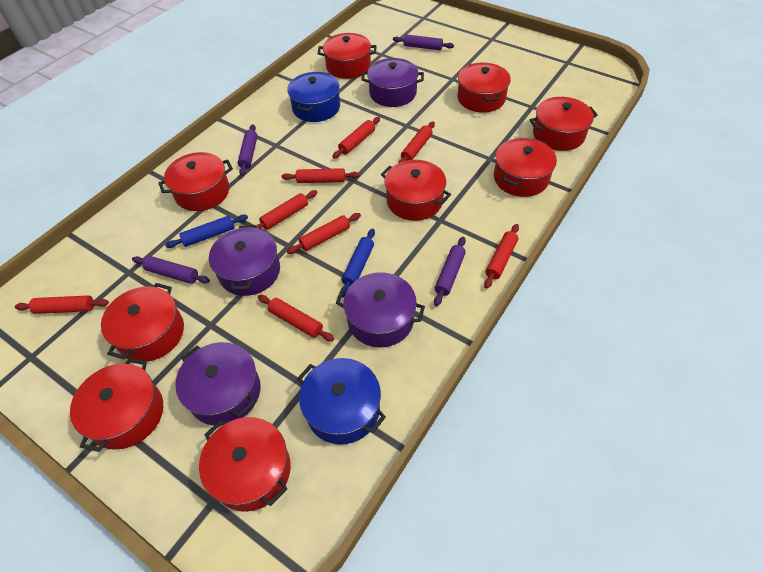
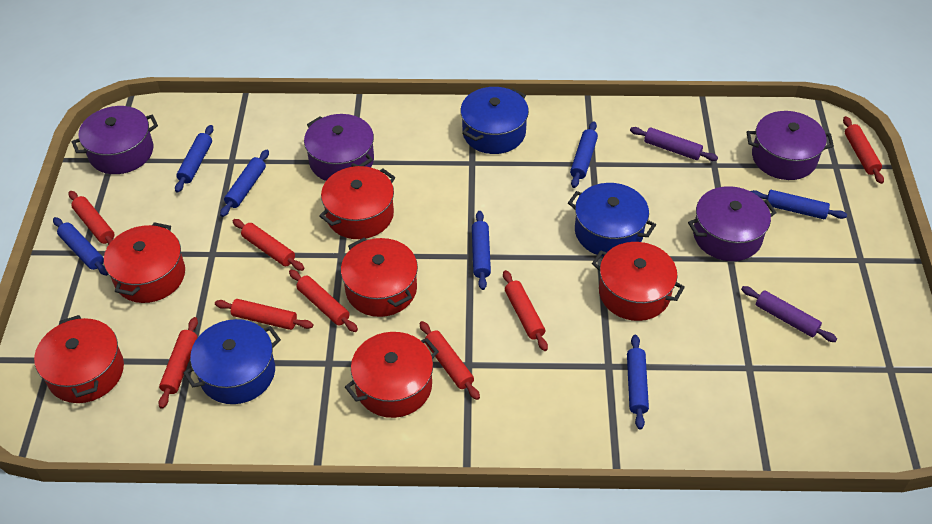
blue pot: 2 -> 3
blue rolling pin: 2 -> 7
purple rolling pin: 4 -> 2
red pot: 9 -> 6

